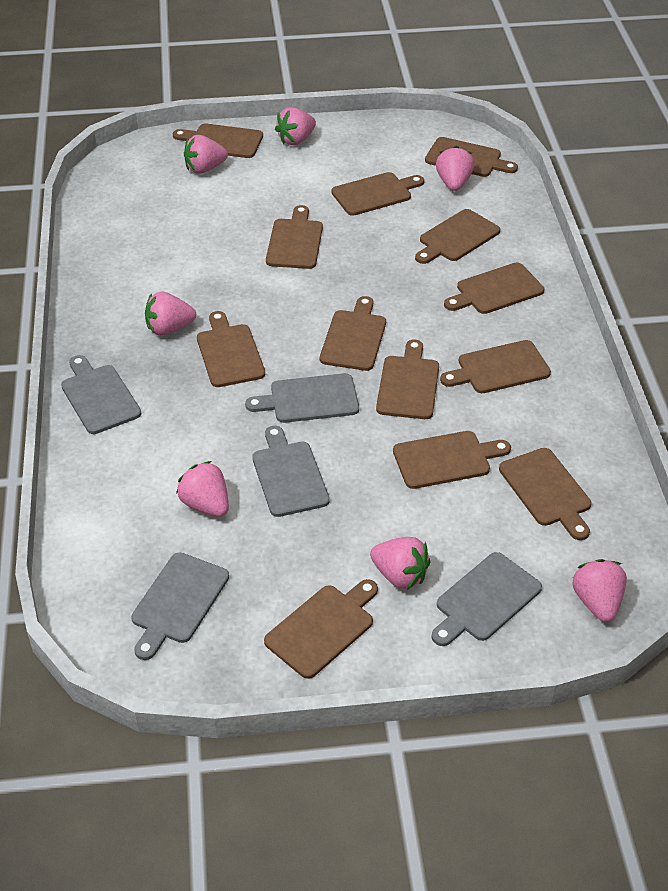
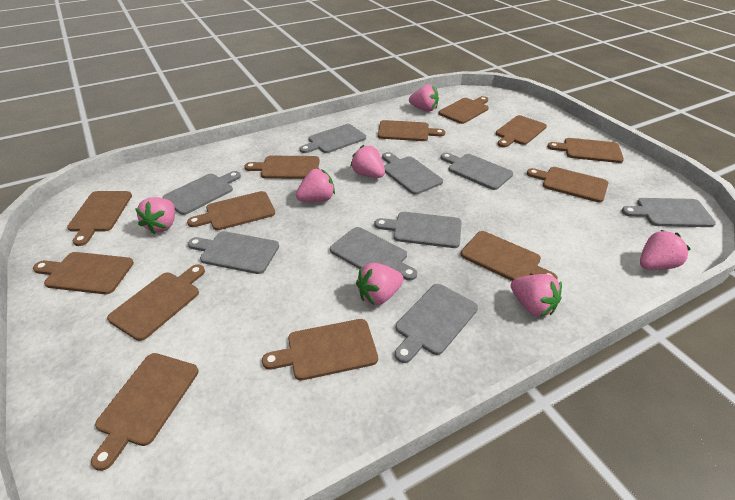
grey cutting board: 5 -> 9

